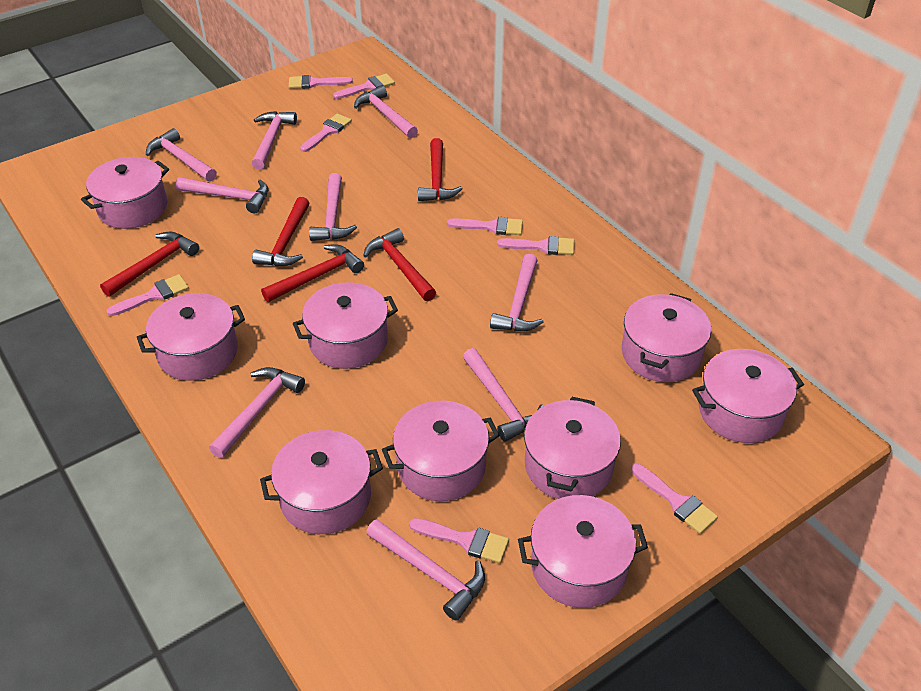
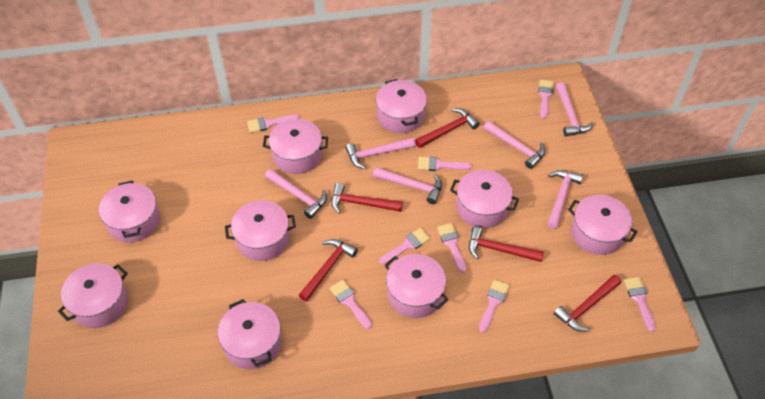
pink hammer: 9 -> 6

